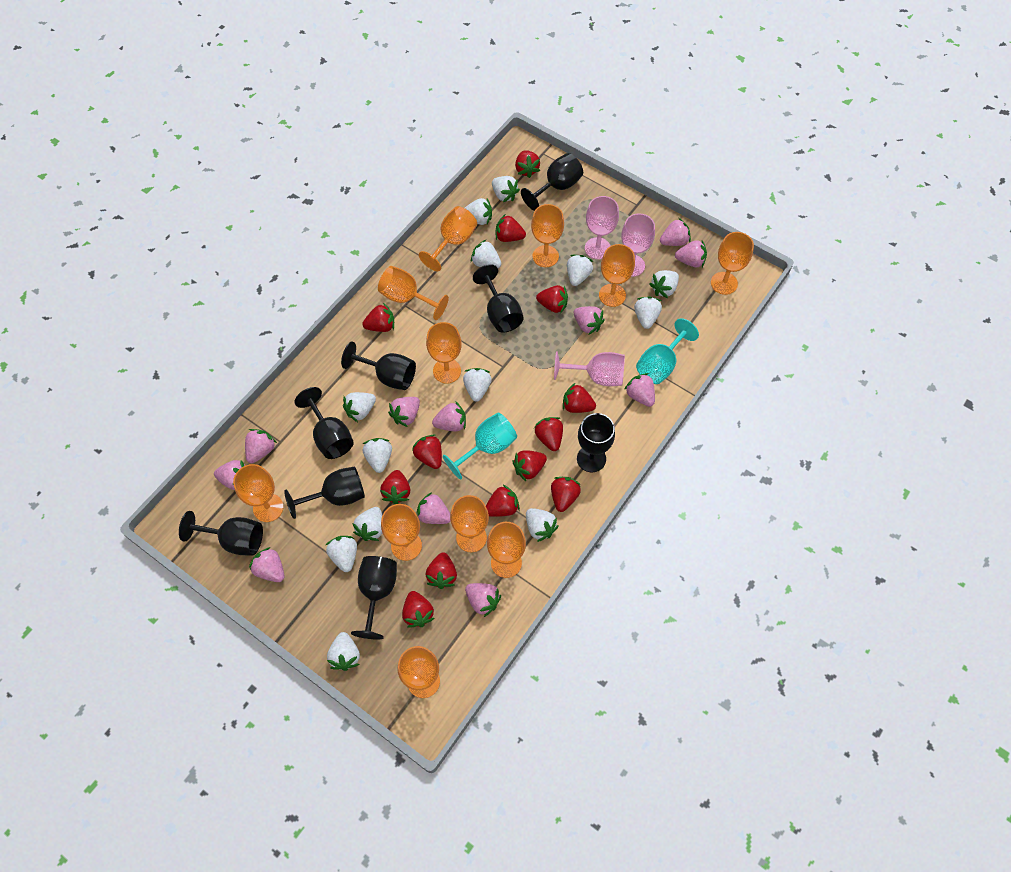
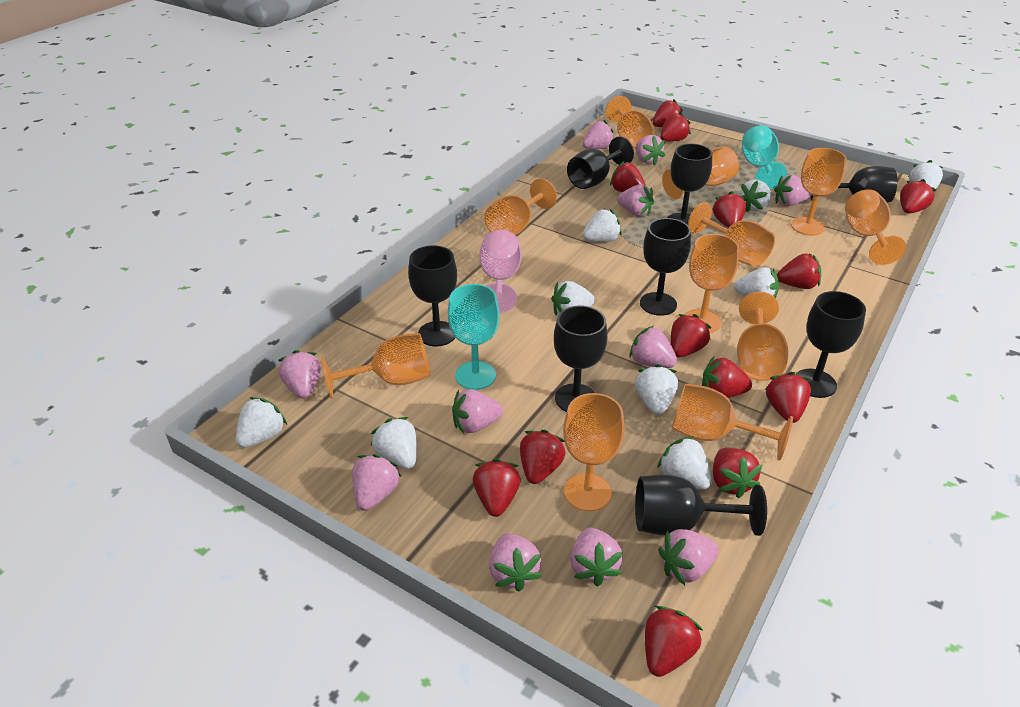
pink goblet: 3 -> 1
white strawberry: 13 -> 9

